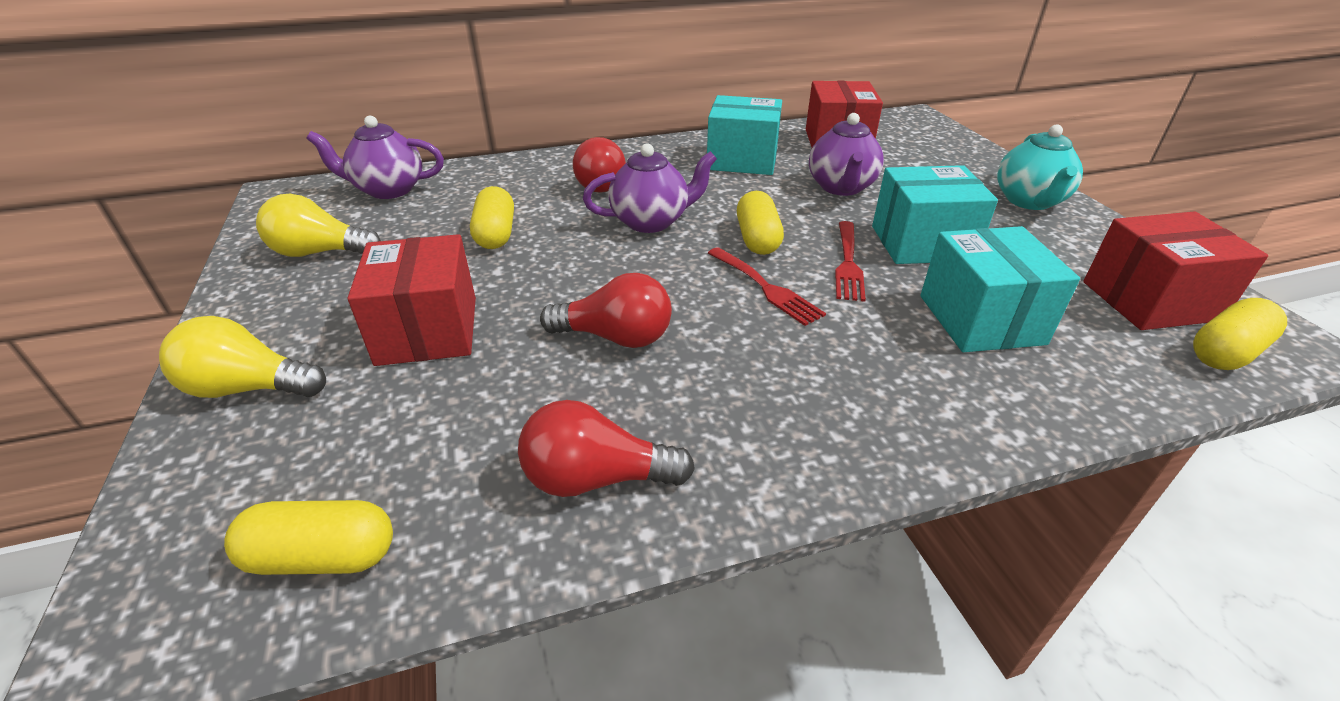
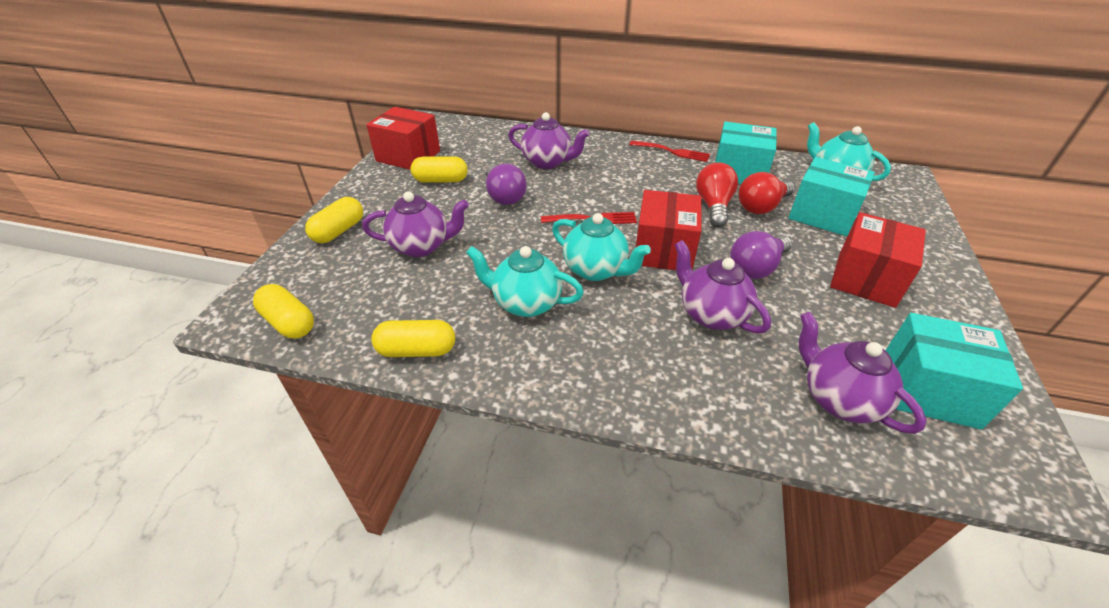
purple light bulb: 0 -> 2
purple teapot: 3 -> 4
red light bulb: 3 -> 2
turquoise teapot: 1 -> 3
yellow light bulb: 2 -> 0

